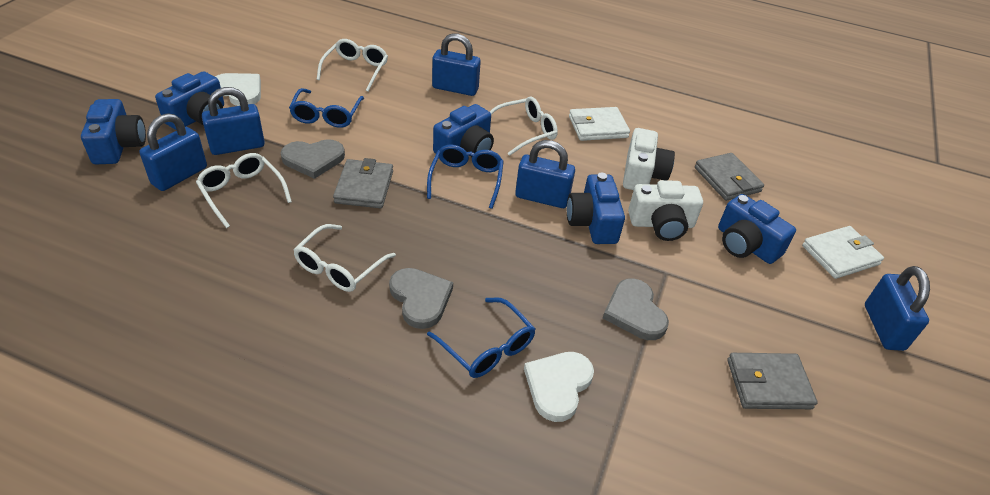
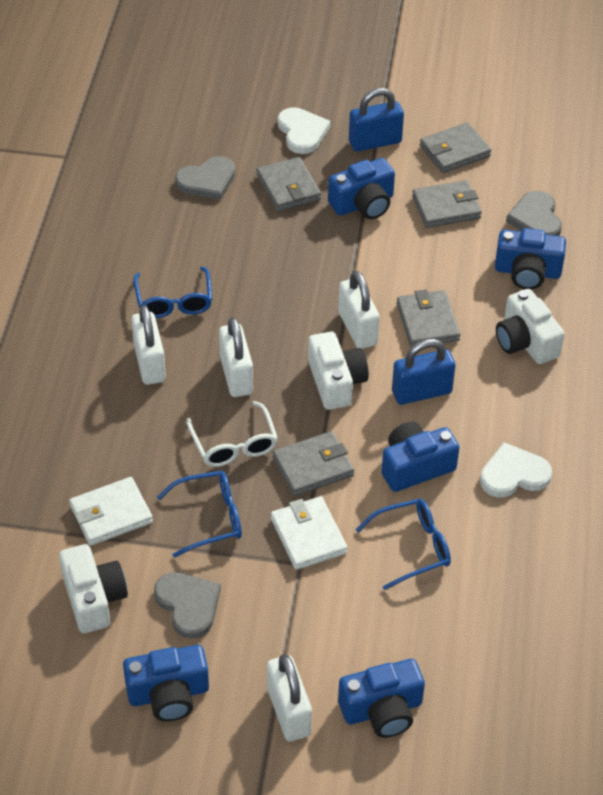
blue padlock: 5 -> 2
grey wallet: 3 -> 5
white camera: 2 -> 3
white glasses: 4 -> 1
white padlock: 0 -> 4

